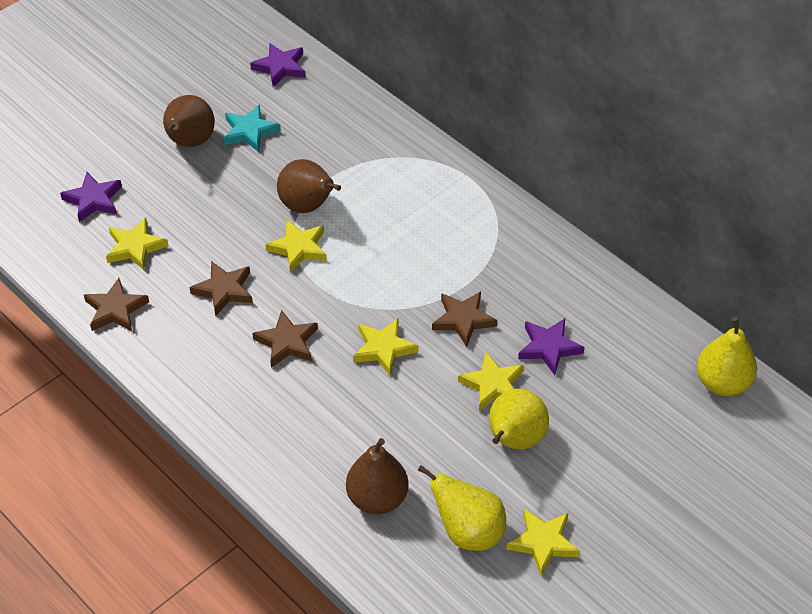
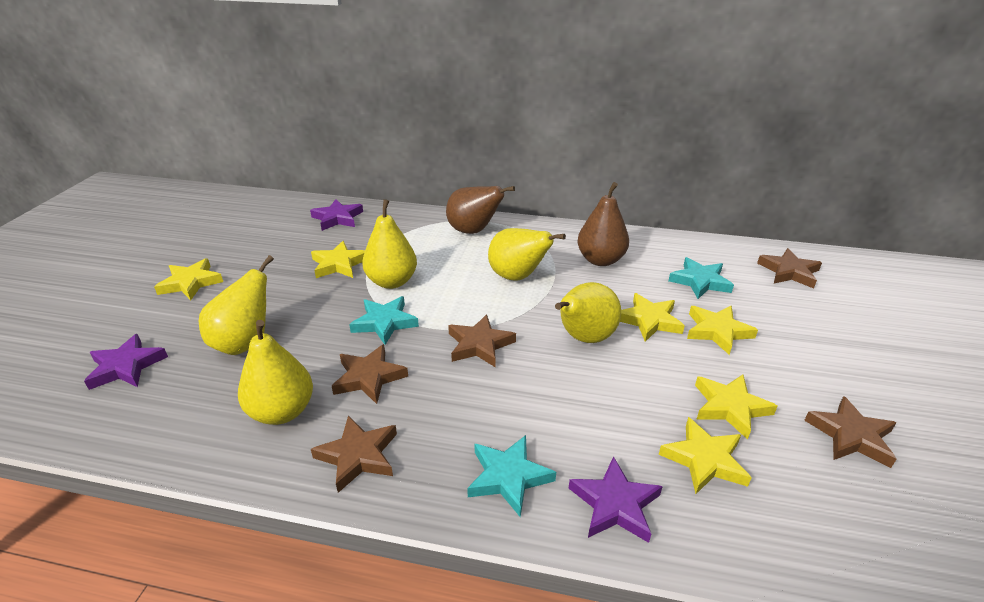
brown pear: 3 -> 2
brown star: 4 -> 5
turquoise star: 1 -> 3
yellow pear: 3 -> 5
yellow star: 5 -> 6

